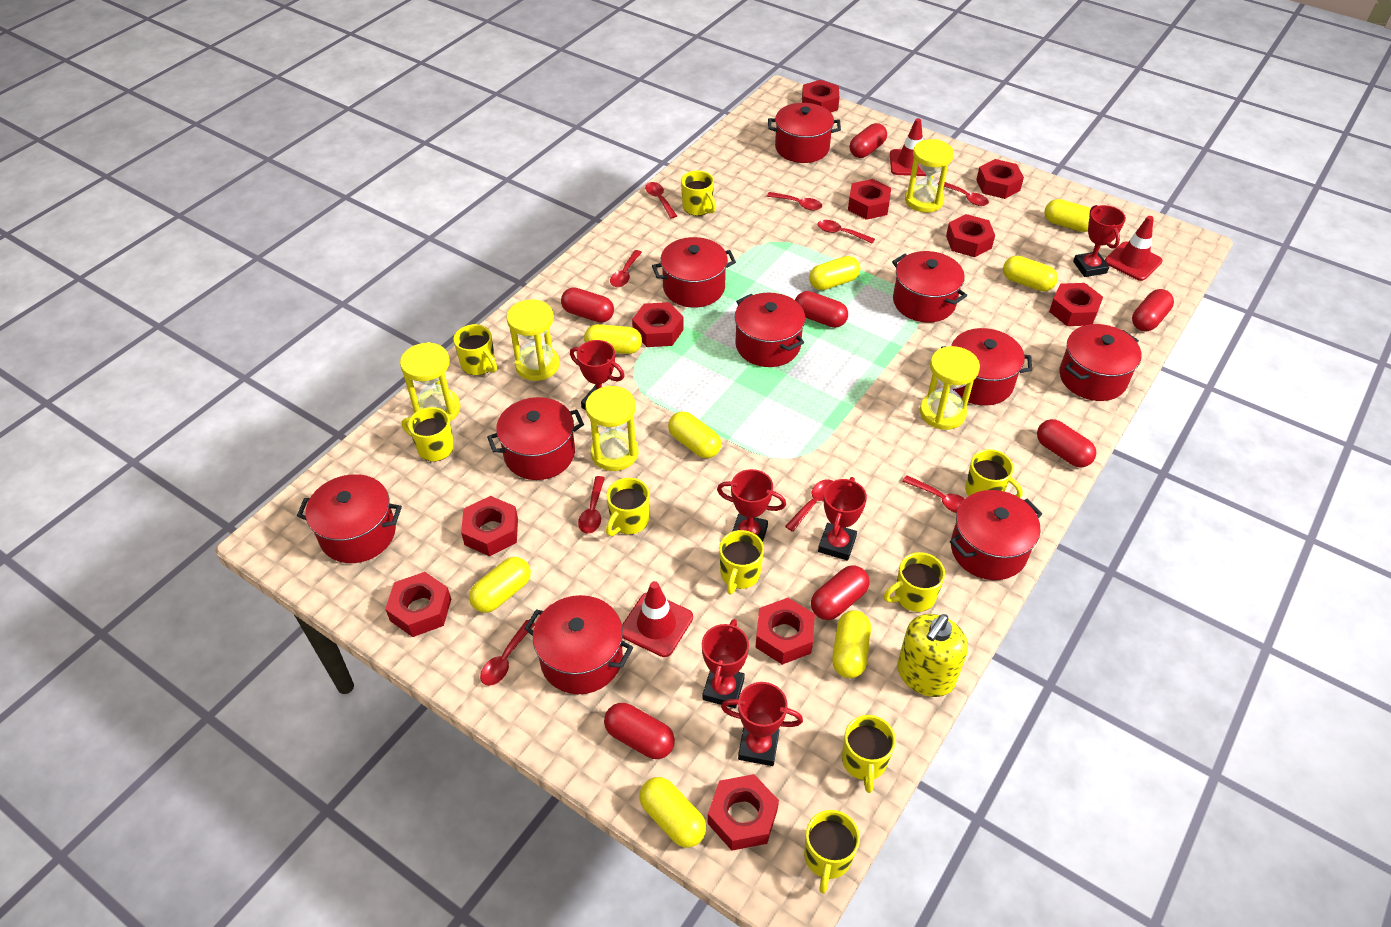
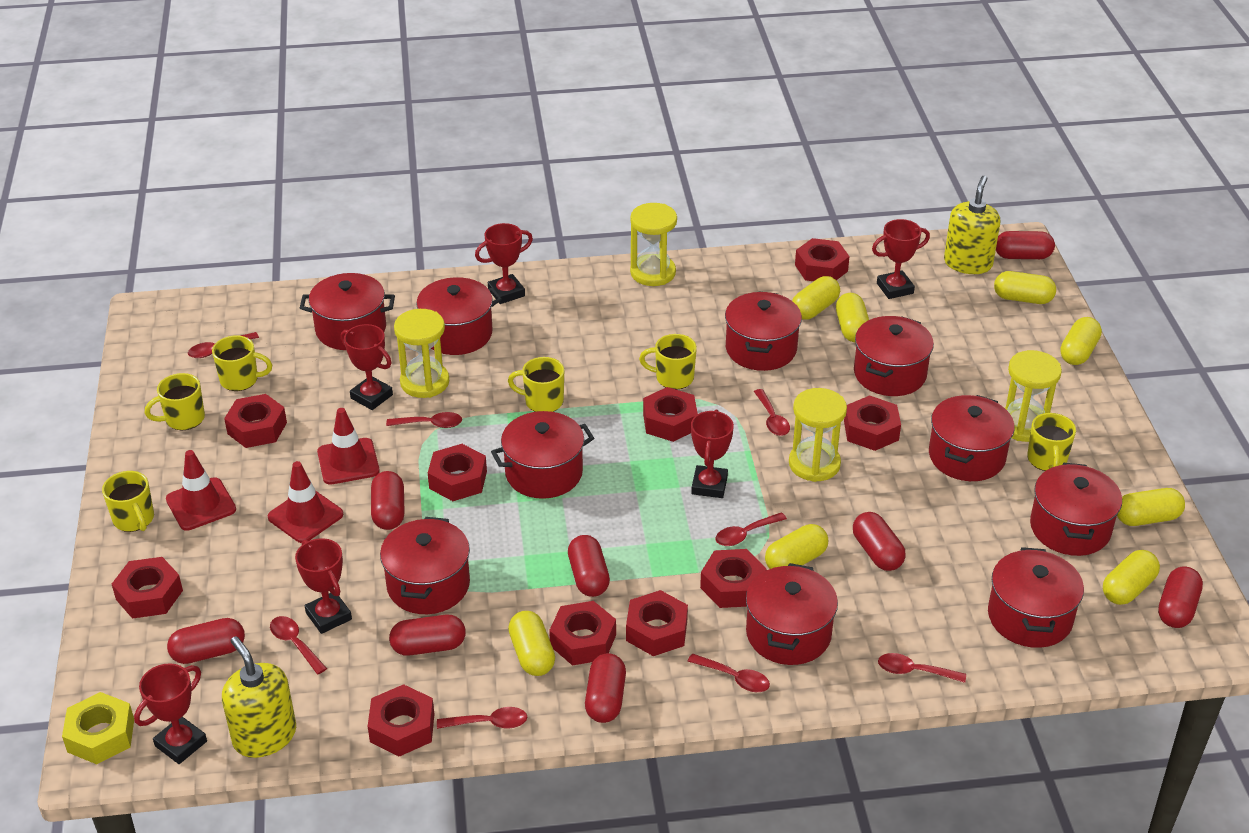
red capsule: 7 -> 8
red spoon: 9 -> 8
yellow hourglass: 5 -> 4
yellow mug: 9 -> 6
yellow nut: 0 -> 1
yellow soap dispenser: 1 -> 2

